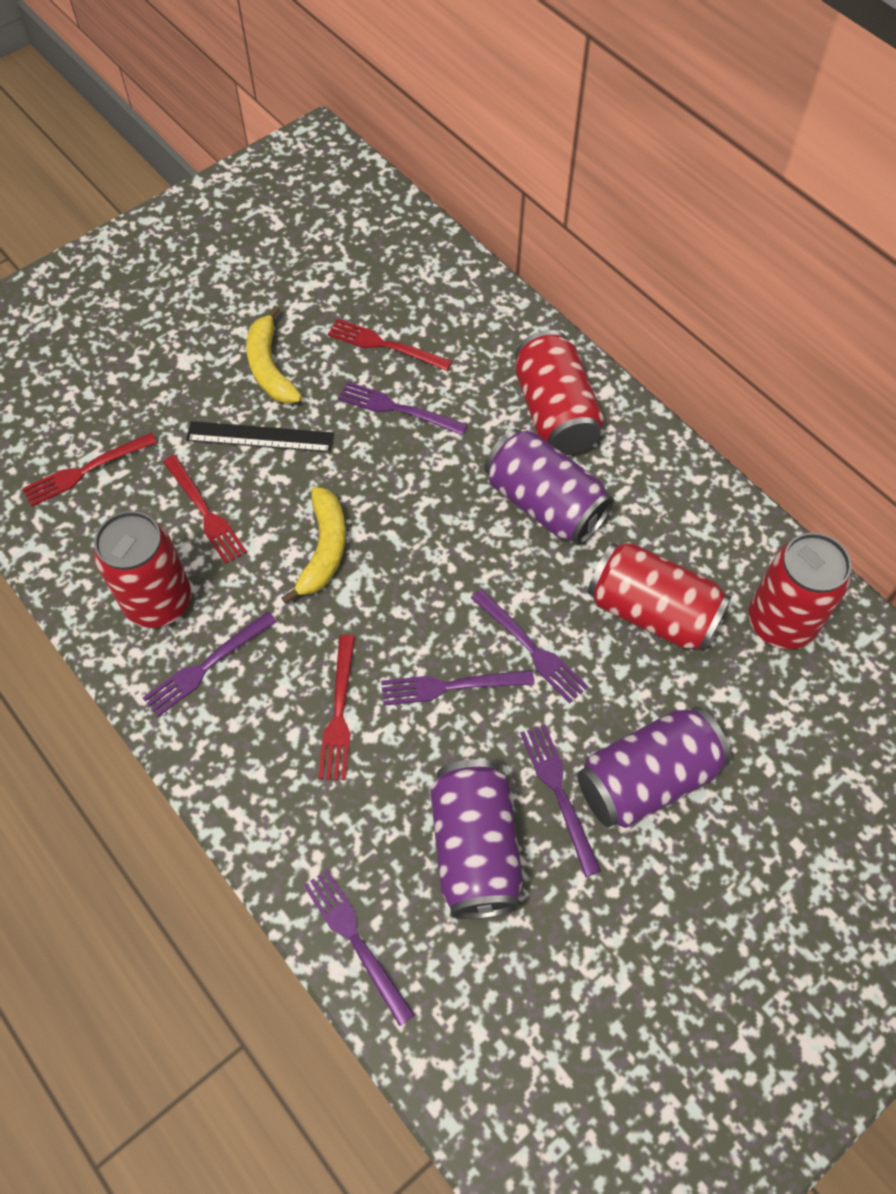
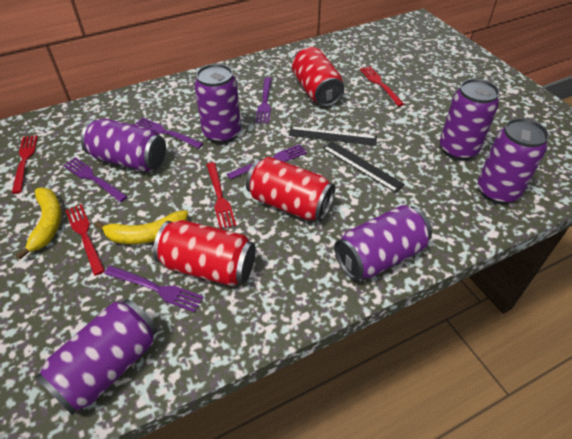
black ruler: 1 -> 2
purple can: 3 -> 6
purple fork: 6 -> 5
red can: 4 -> 3

